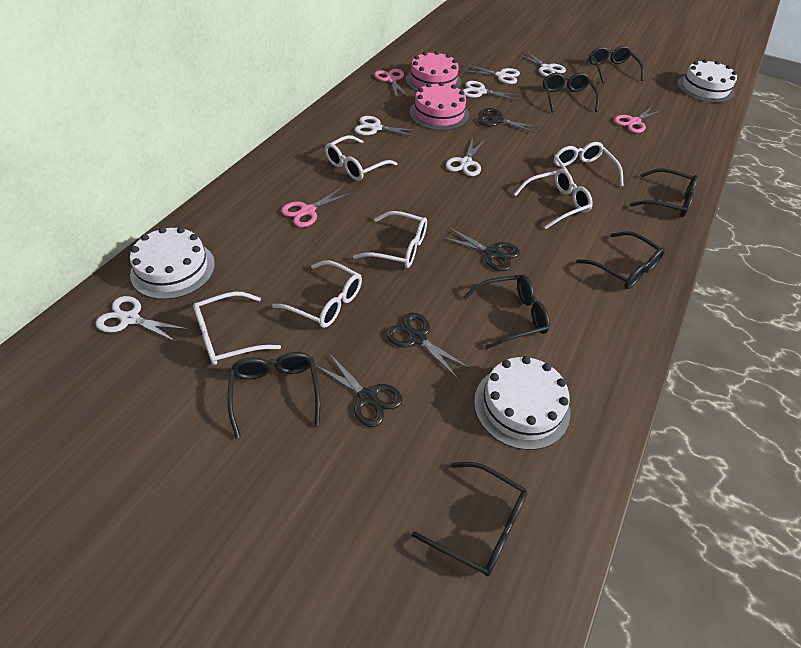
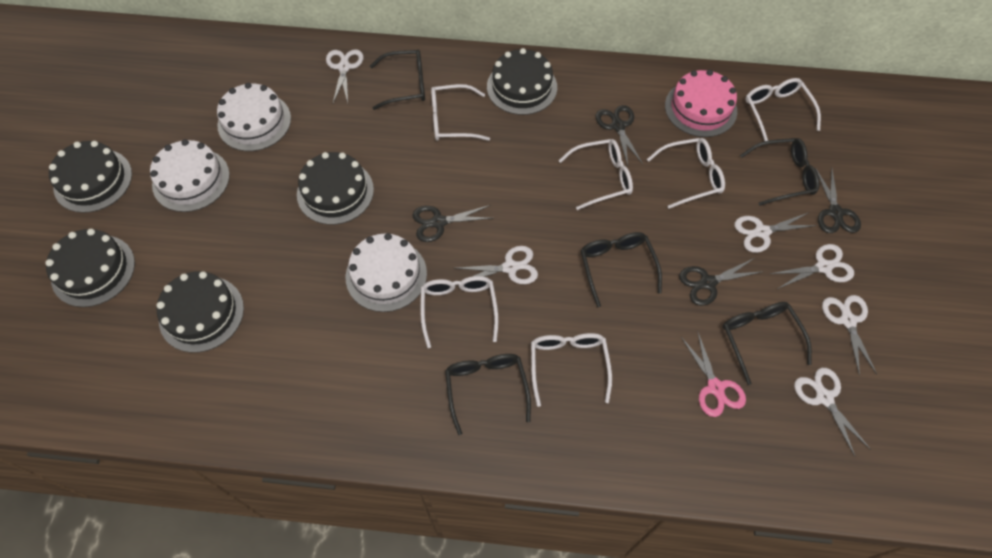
black cake: 0 -> 5
black glasses: 7 -> 5
pink cake: 2 -> 1
pink scissors: 3 -> 1

